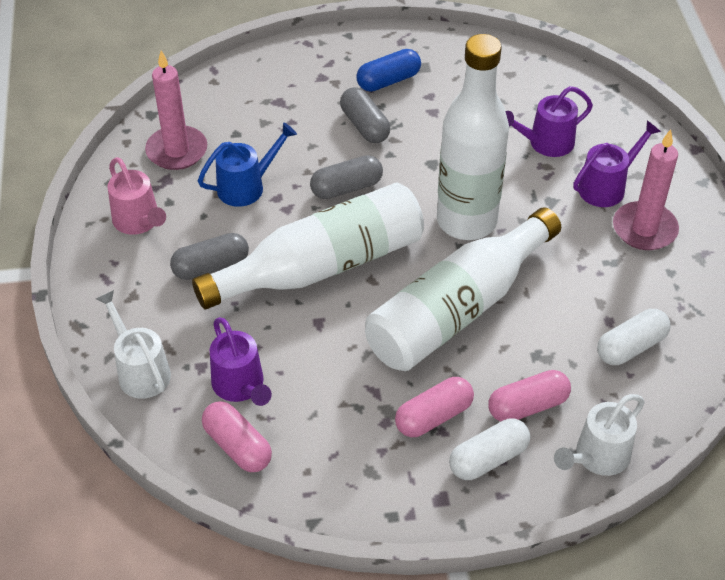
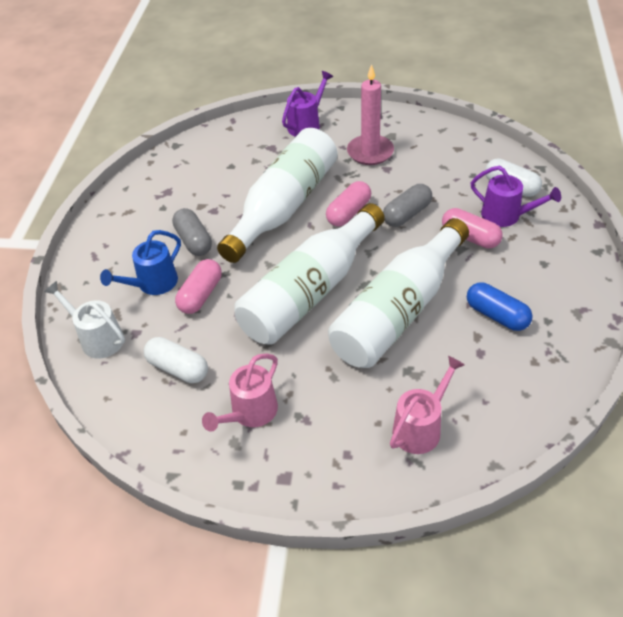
grey capsule: 3 -> 2
pink candle: 2 -> 1
pink watering can: 1 -> 2
purple watering can: 3 -> 2
white watering can: 2 -> 1

